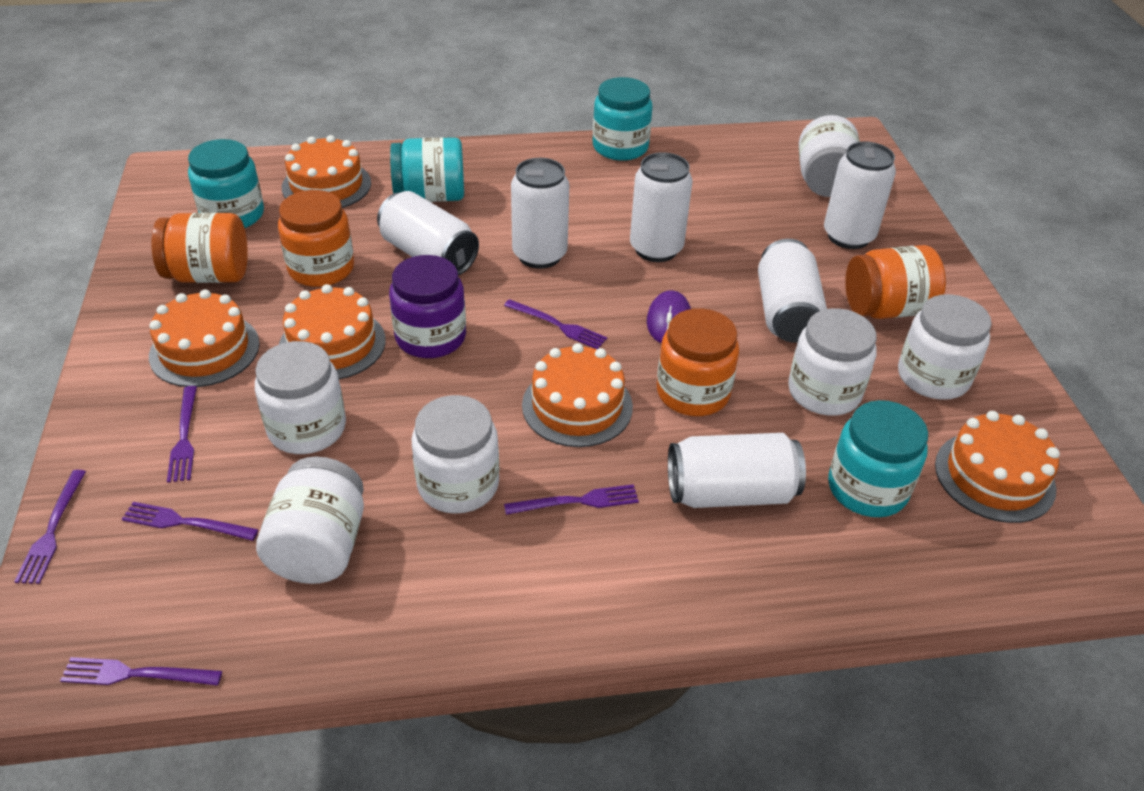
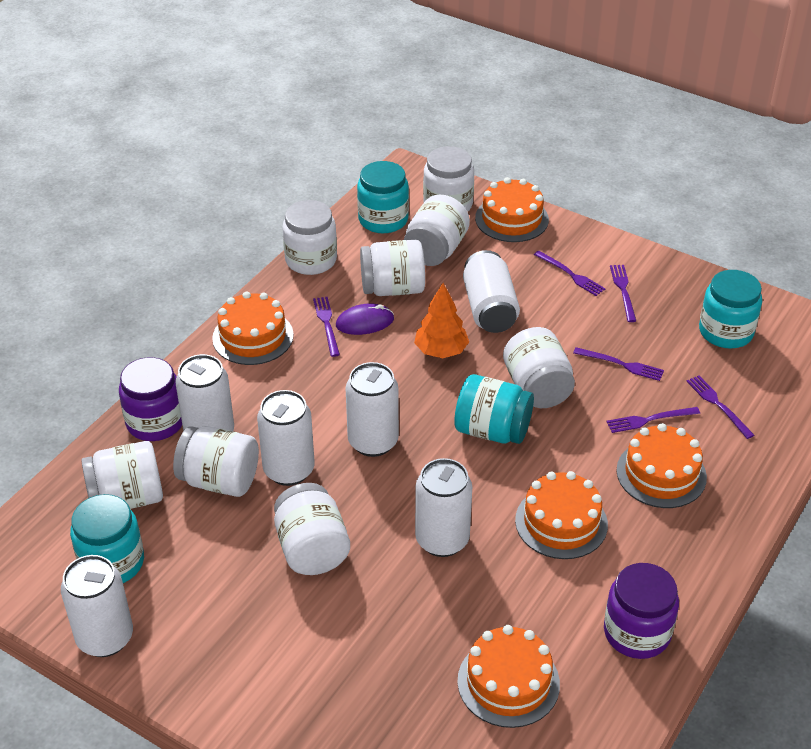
orange jar: 4 -> 0
orange tree: 0 -> 1
purple jar: 1 -> 2
white jar: 6 -> 8

